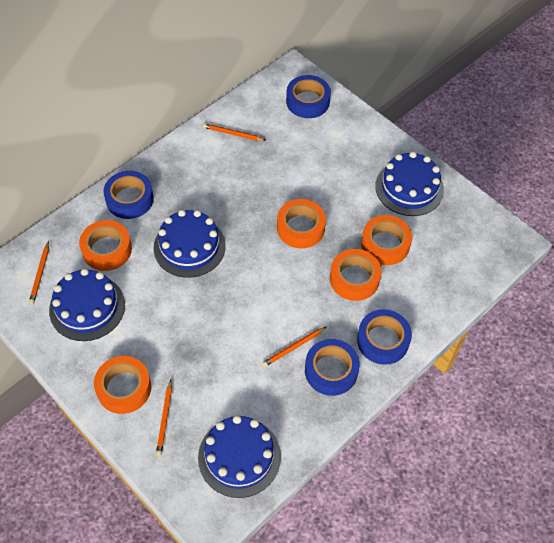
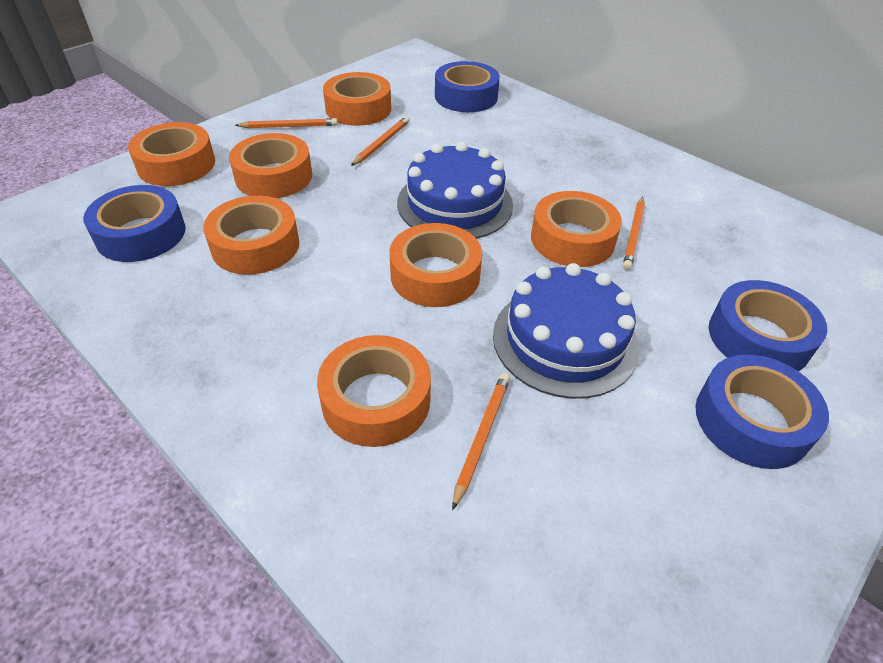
blue cake: 4 -> 2
orange tape: 5 -> 7

